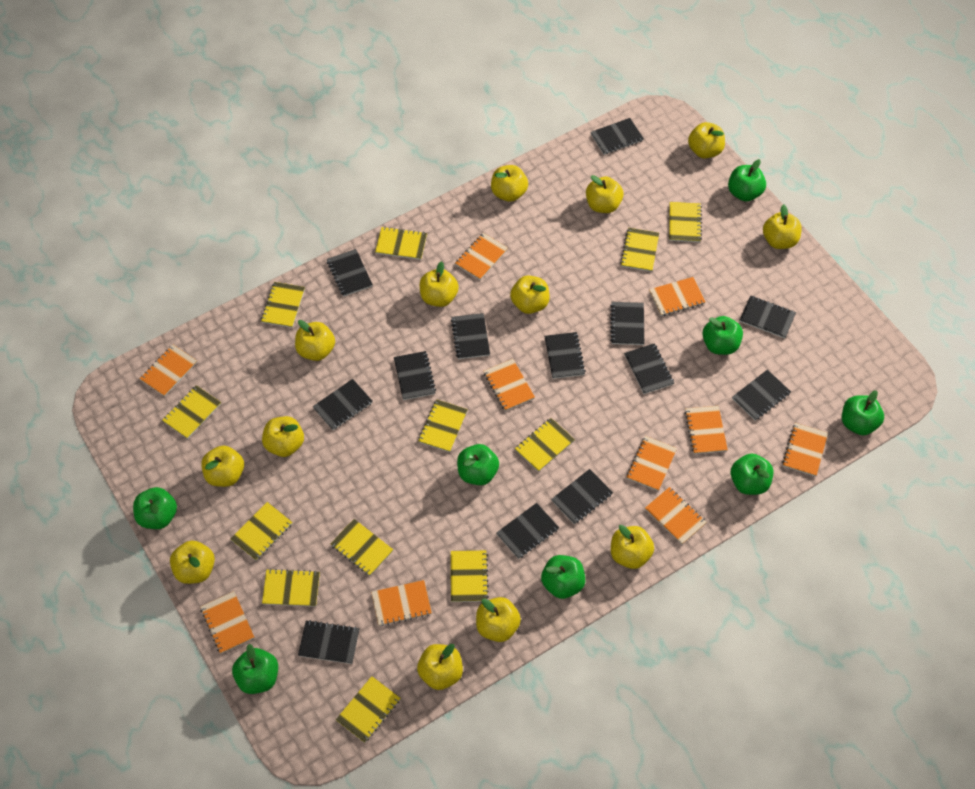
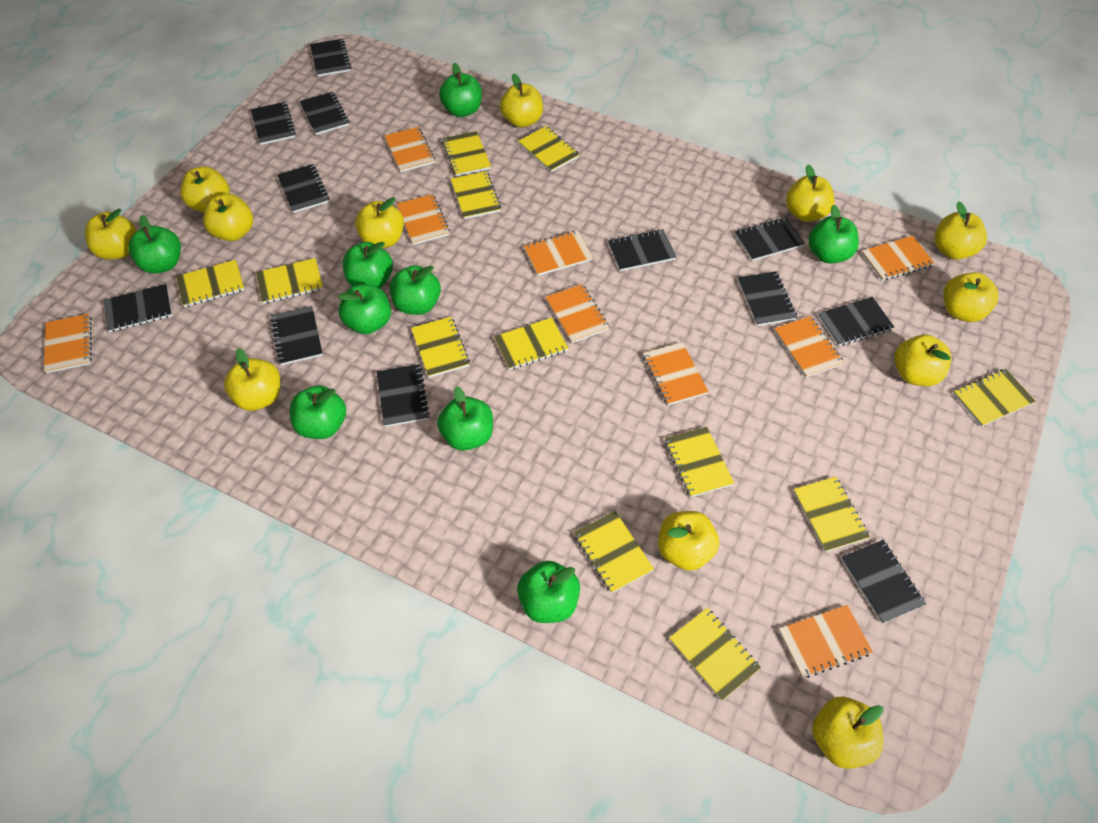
black notebook: 13 -> 12
green apple: 8 -> 9
orange notebook: 10 -> 9
yellow apple: 13 -> 12

